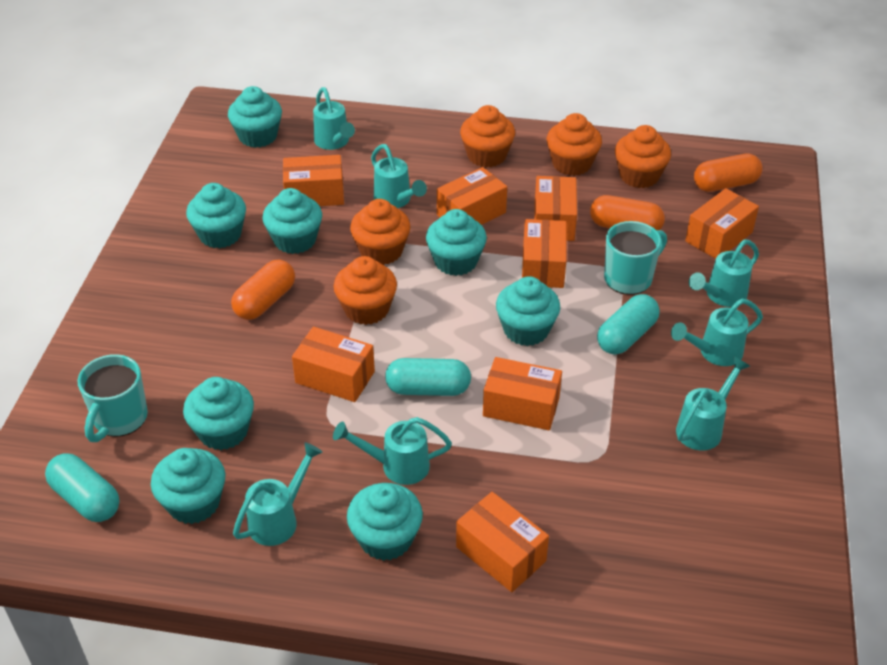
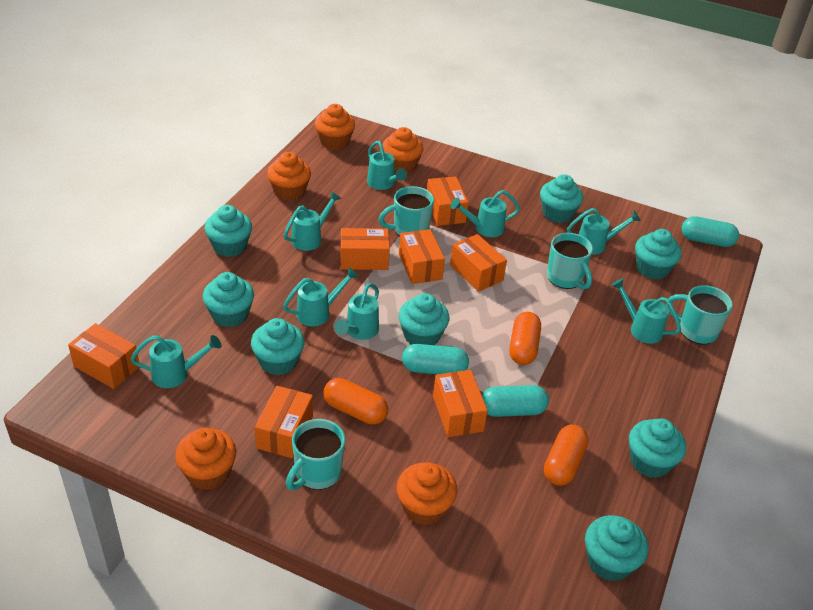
orange box: 8 -> 7
turquoise mug: 2 -> 4
turquoise watering can: 7 -> 8

